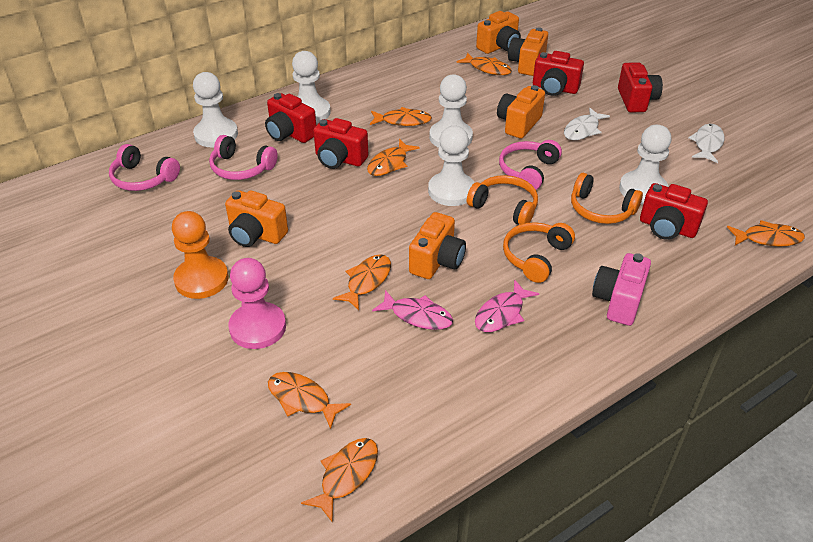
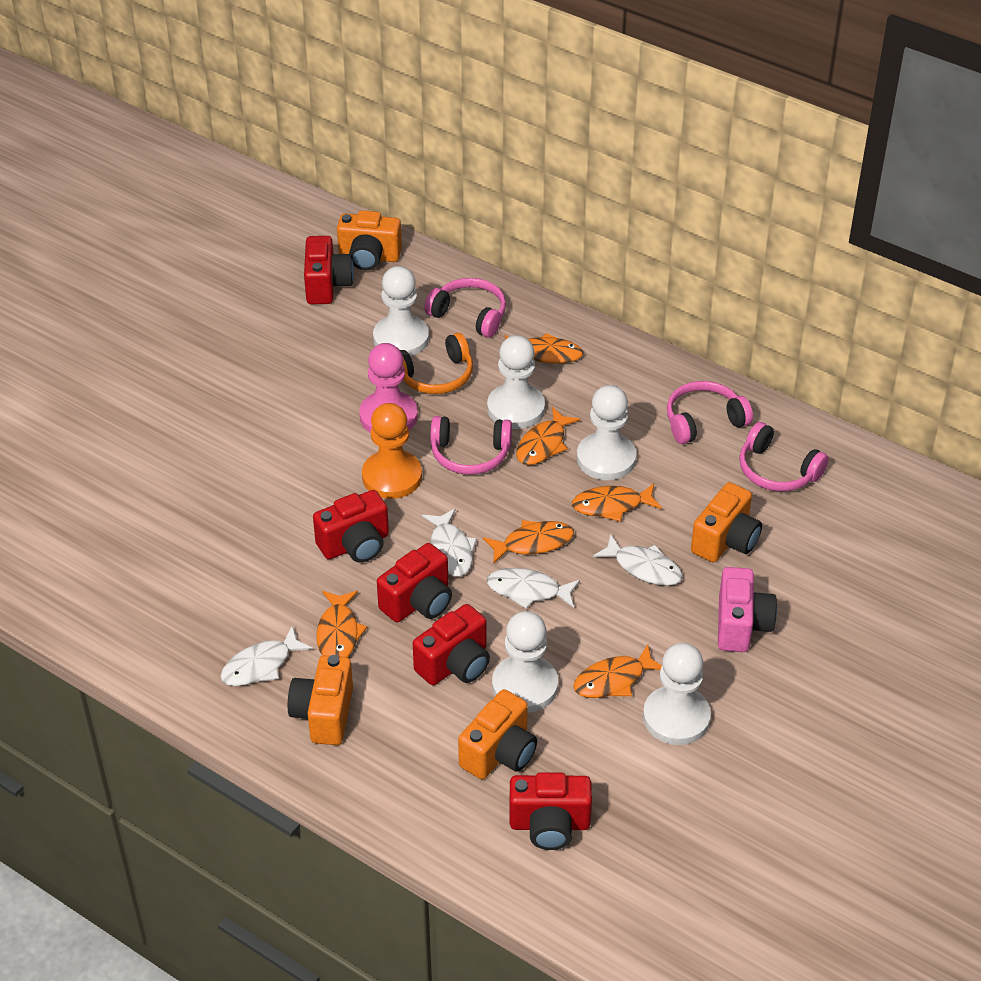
orange camera: 5 -> 4
orange fish: 7 -> 6
orange headphones: 3 -> 1
pink fish: 2 -> 0
pink headphones: 3 -> 4
white fish: 2 -> 4

